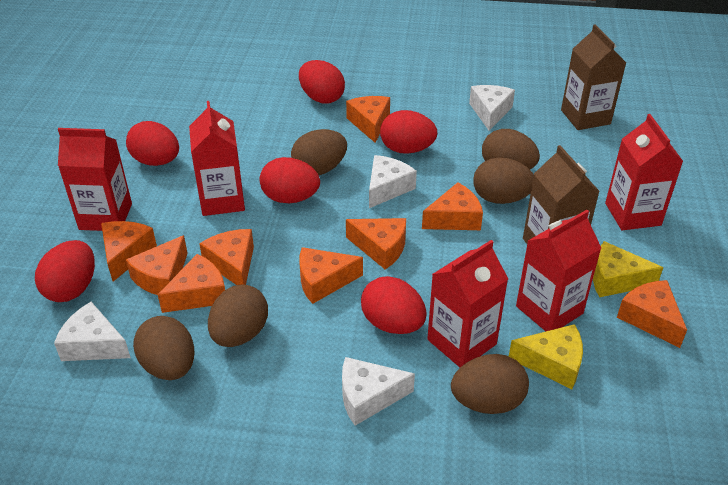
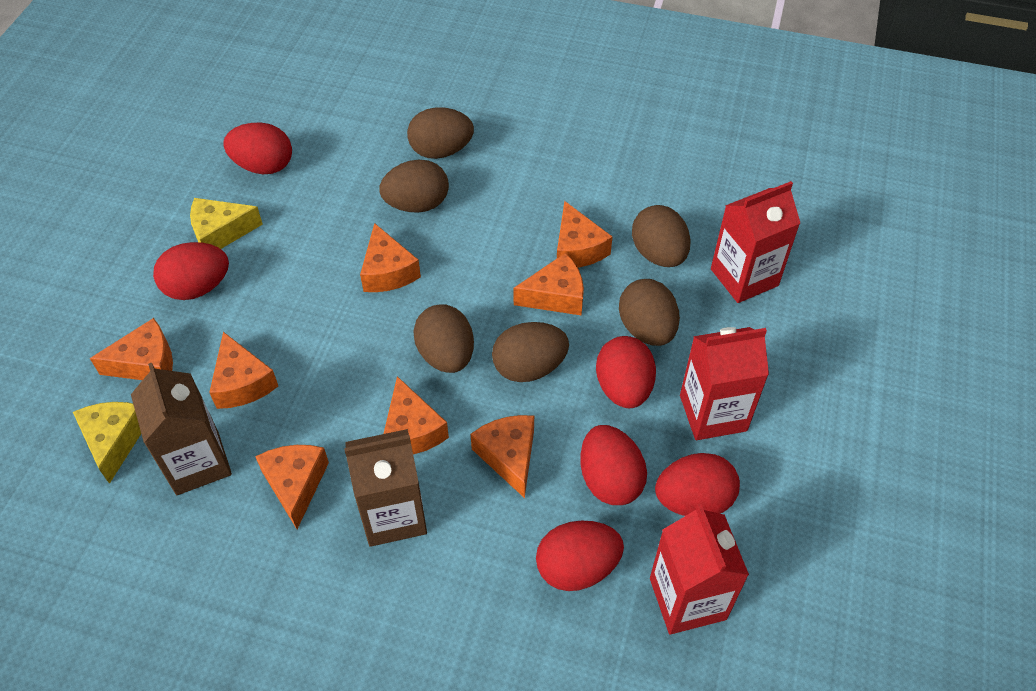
orange cheese: 9 -> 8
red carton: 5 -> 3
white cheese: 4 -> 0

